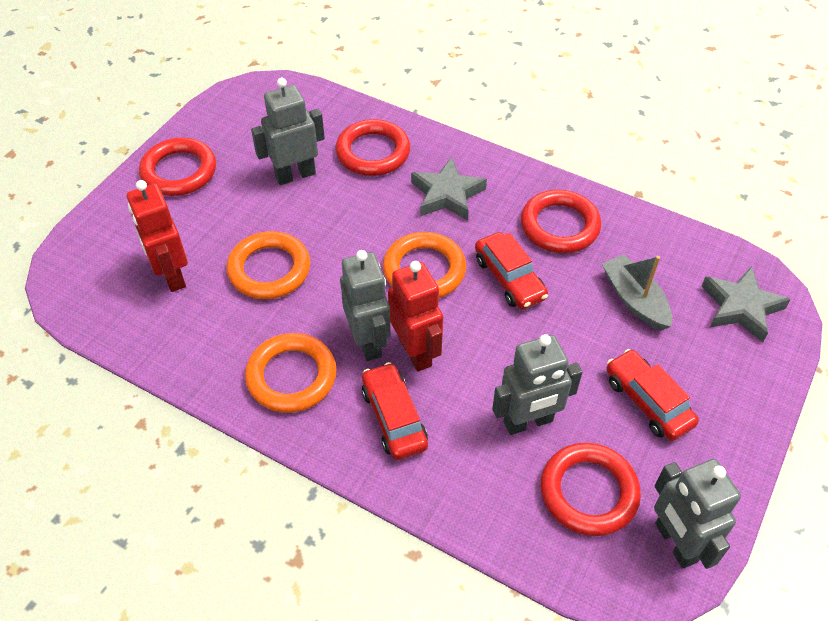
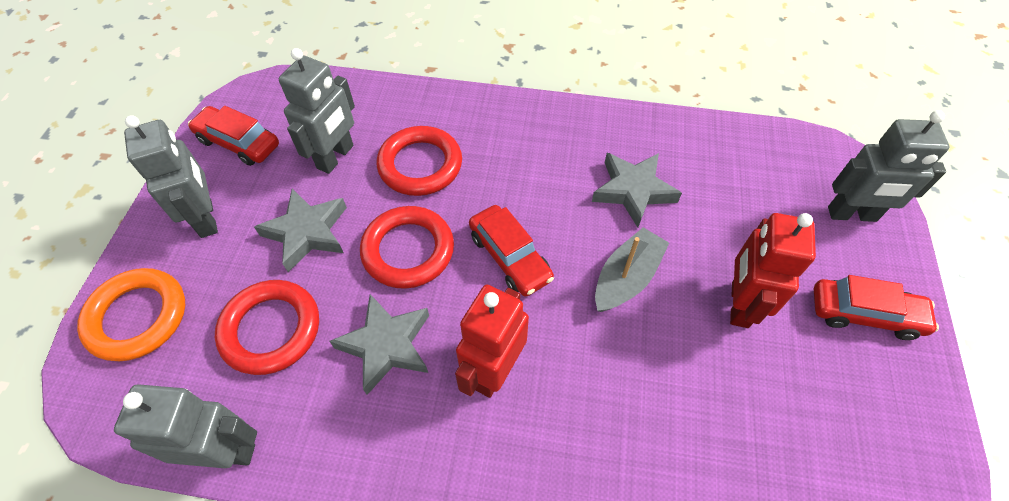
grey star: 2 -> 3
orange ring: 3 -> 1
red ring: 4 -> 3

